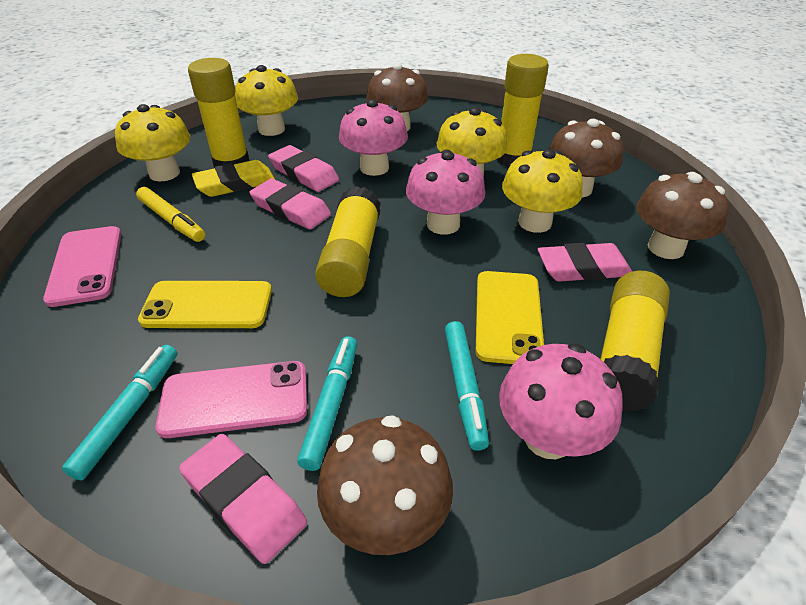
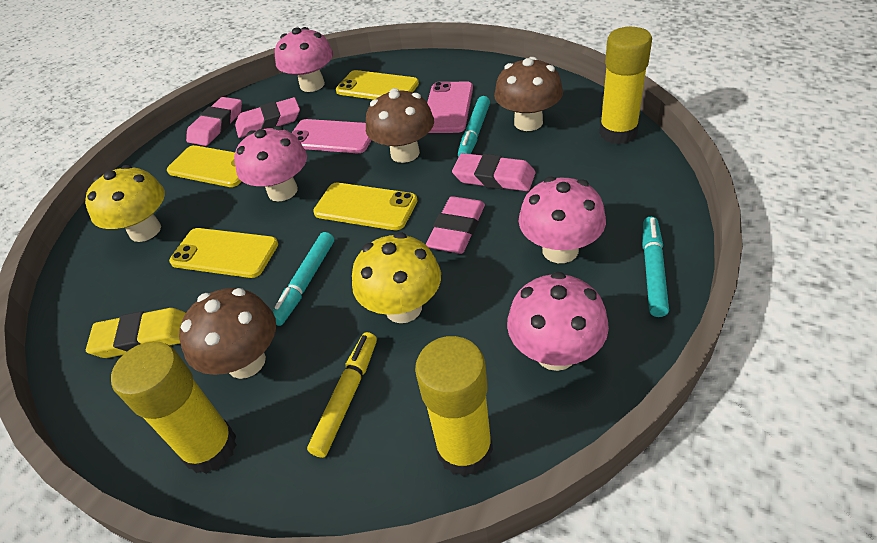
brown mushroom: 4 -> 3
pink mushroom: 3 -> 4
yellow glue stick: 4 -> 3
yellow mushroom: 4 -> 2
yellow phone: 2 -> 4

